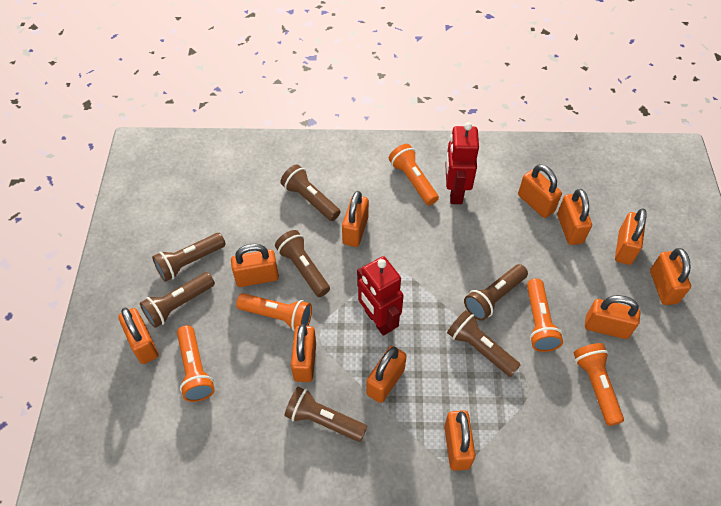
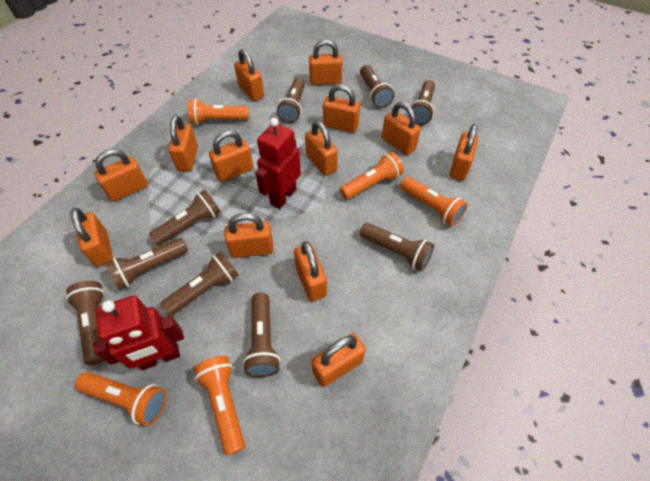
brown flashlight: 7 -> 9
orange padlock: 11 -> 13

